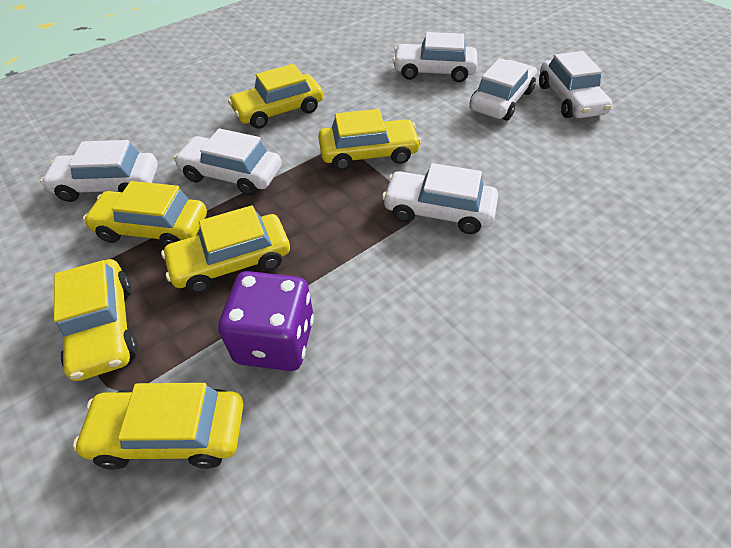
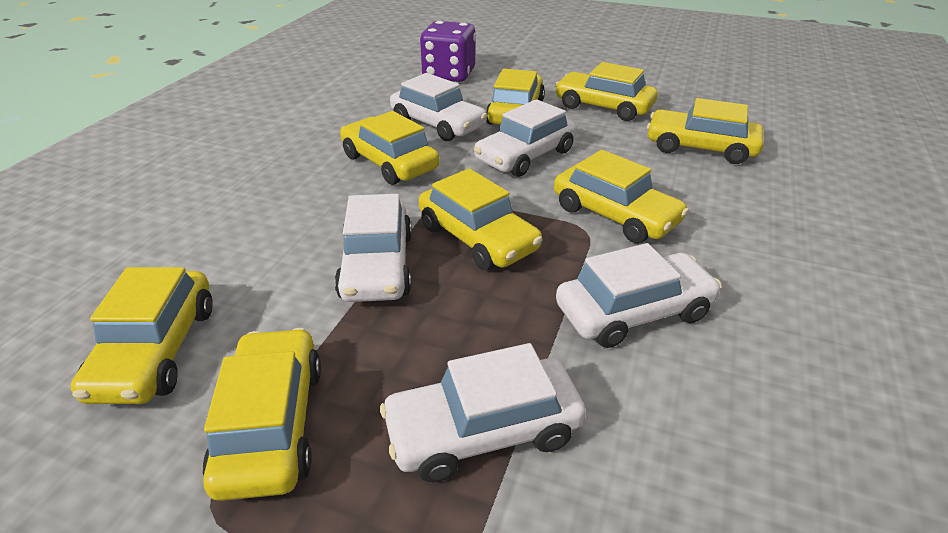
white car: 6 -> 5
yellow car: 6 -> 8

